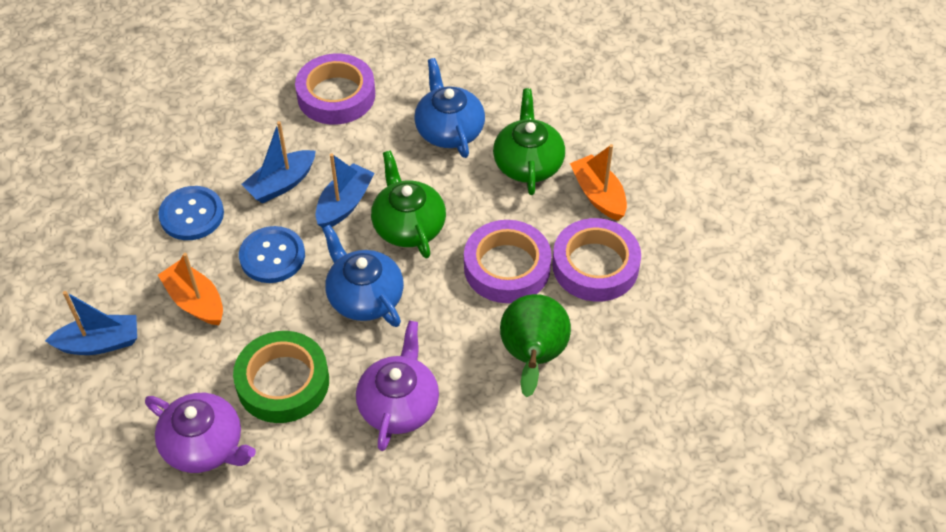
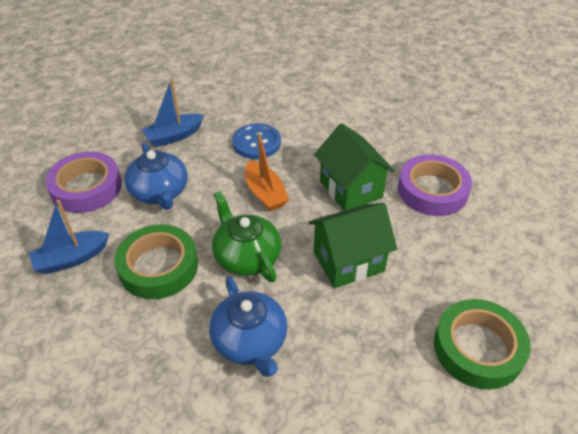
blue boat: 3 -> 2
blue button: 2 -> 1
green house: 0 -> 2
green pear: 1 -> 0
green tape: 1 -> 2
green teapot: 2 -> 1
orange boat: 2 -> 1
purple tape: 3 -> 2
purple teapot: 2 -> 0

